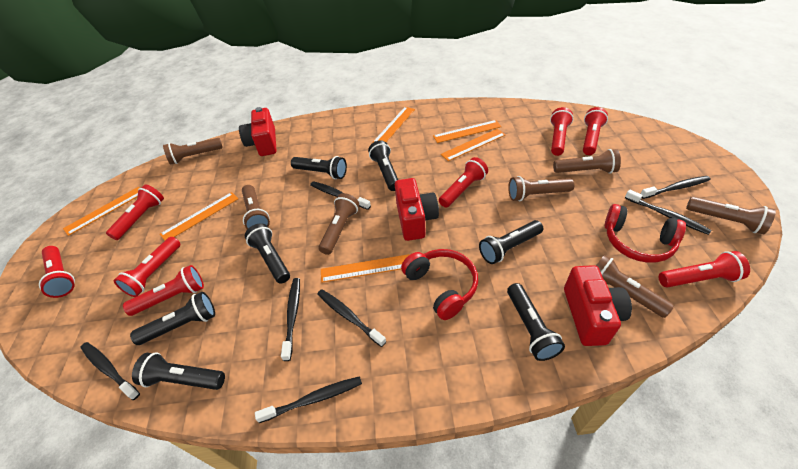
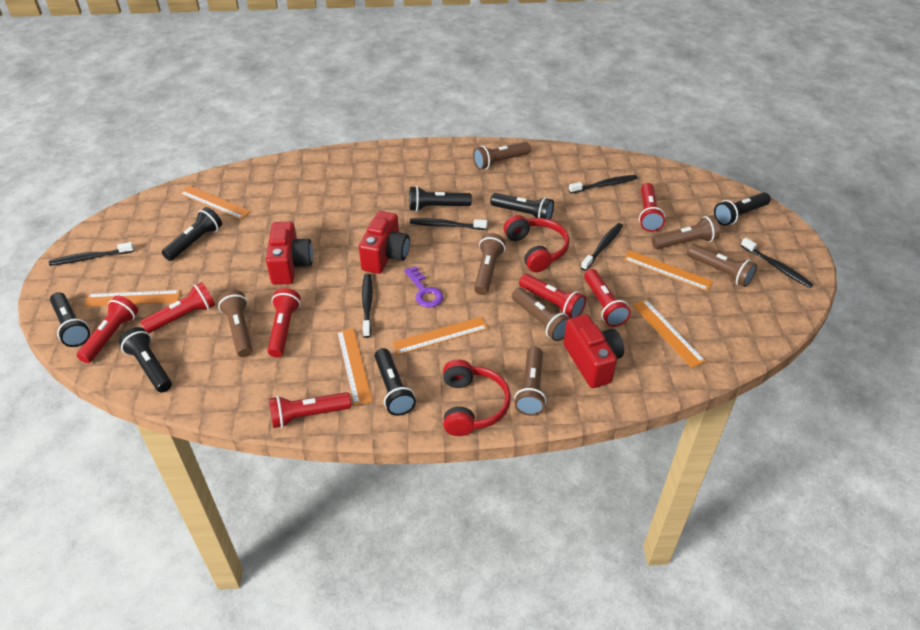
black toothbrush: 7 -> 6
purple key: 0 -> 1
red flashlight: 8 -> 7

